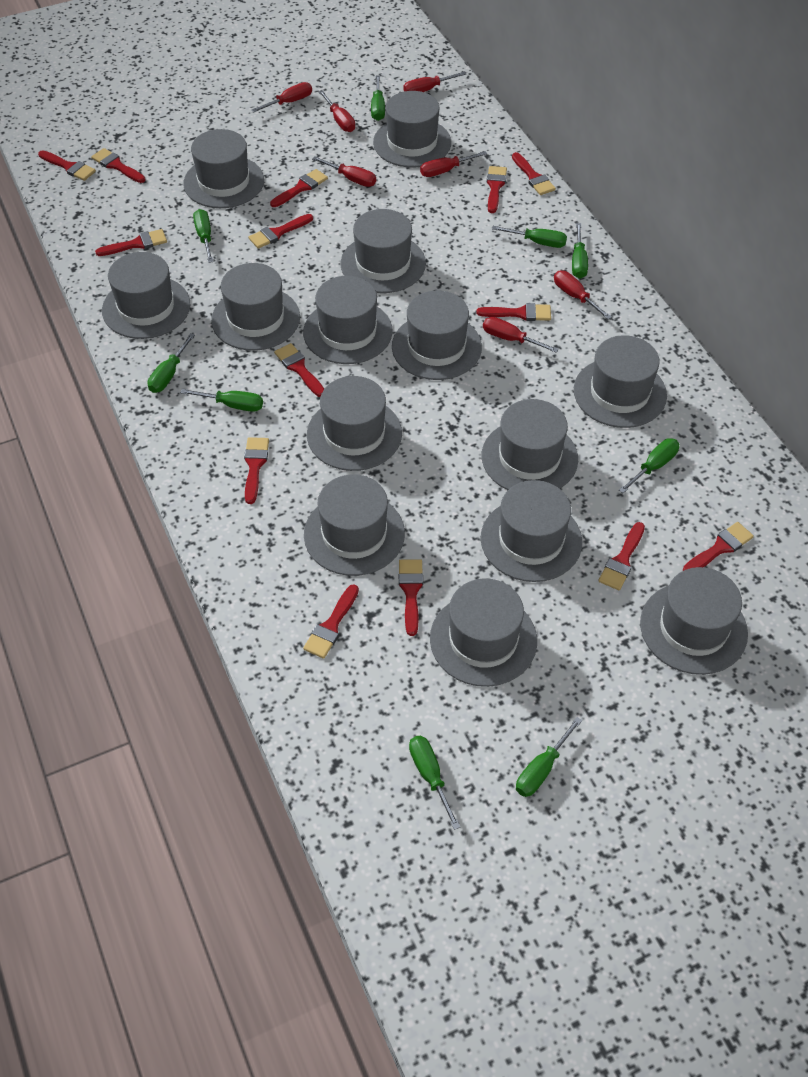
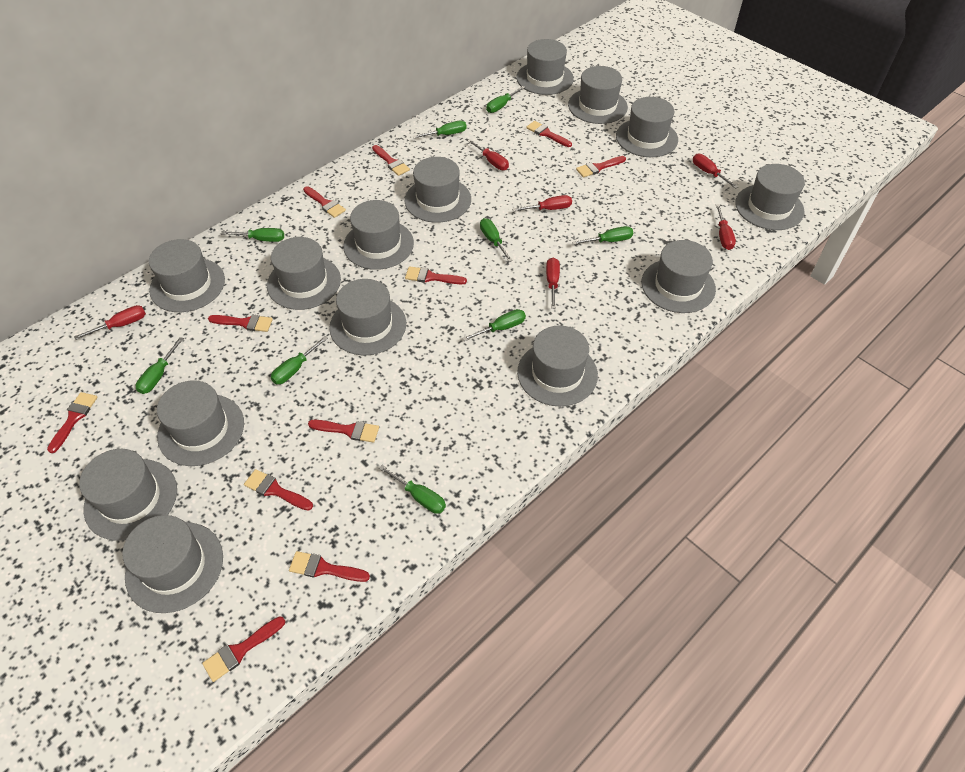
red brush: 14 -> 11
red screwdriver: 7 -> 6

